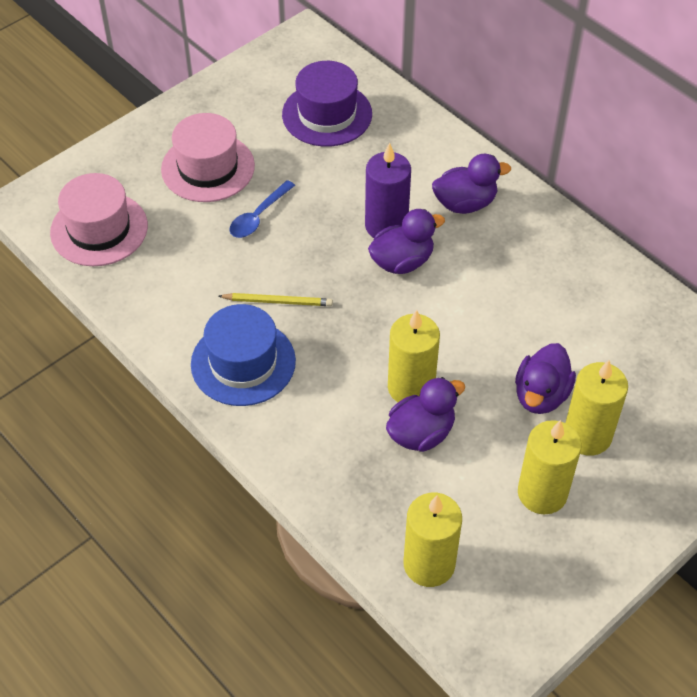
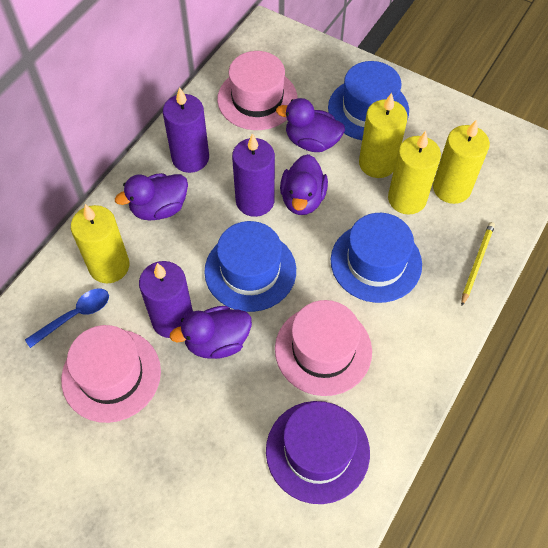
blue hat: 1 -> 3
pink hat: 2 -> 3
purple candle: 1 -> 3

